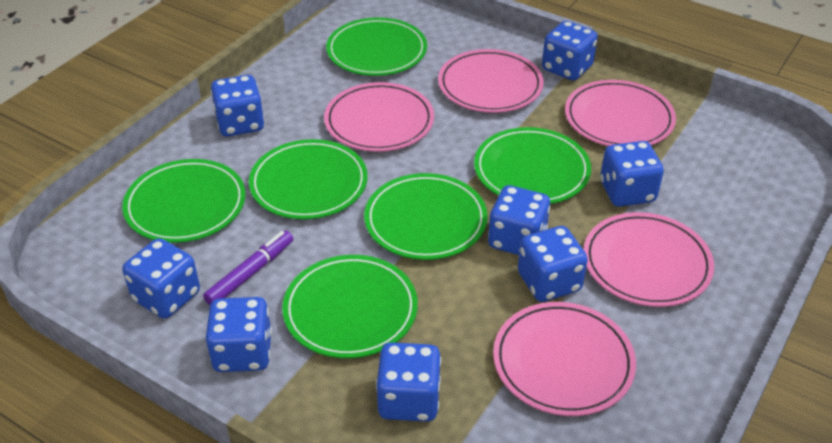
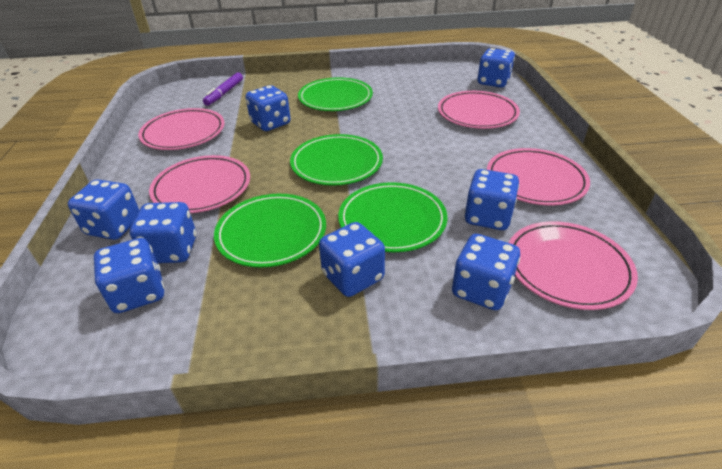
green plate: 6 -> 4

